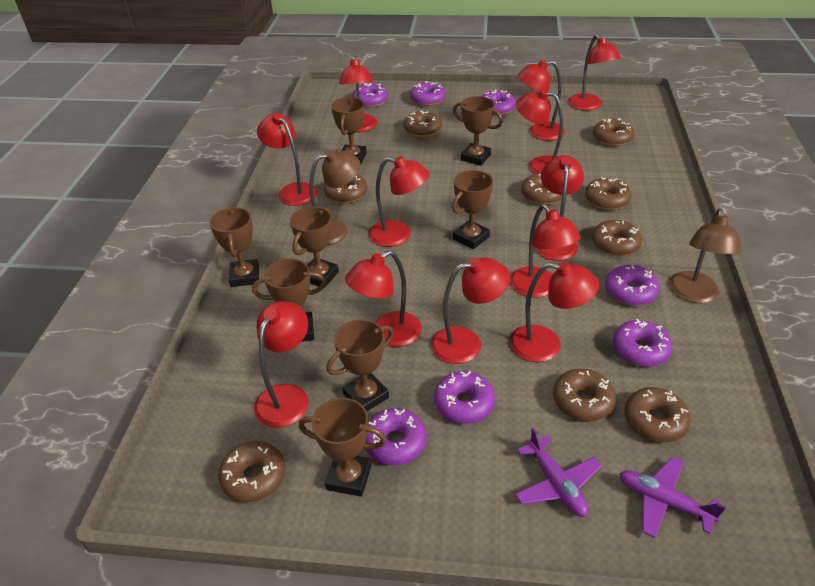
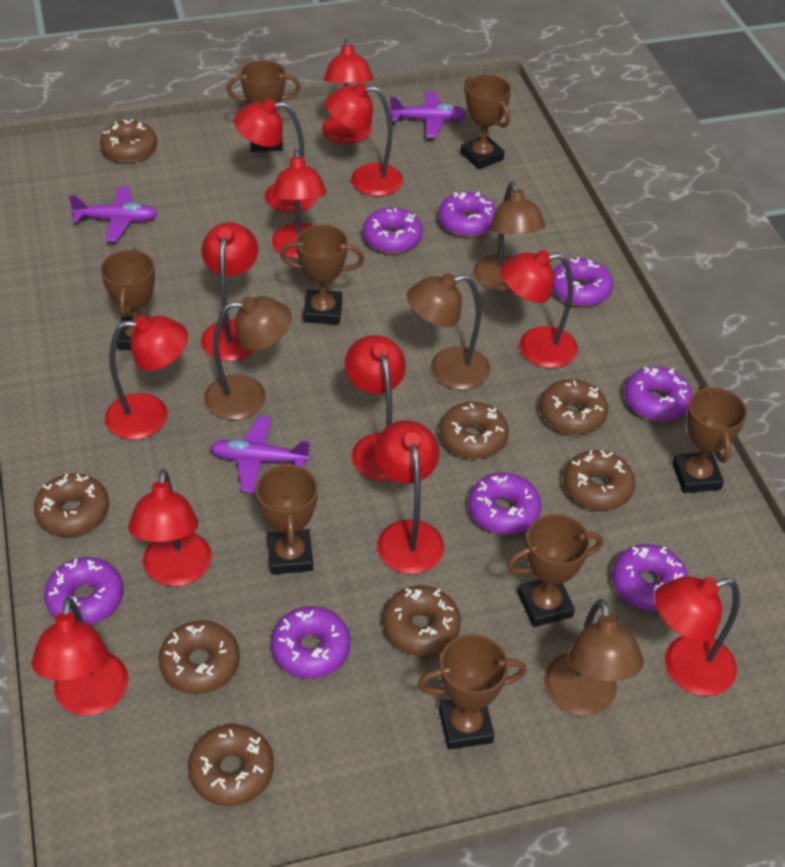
brown donut: 9 -> 8
brown lamp: 2 -> 4
purple donut: 7 -> 8
purple plane: 2 -> 3

